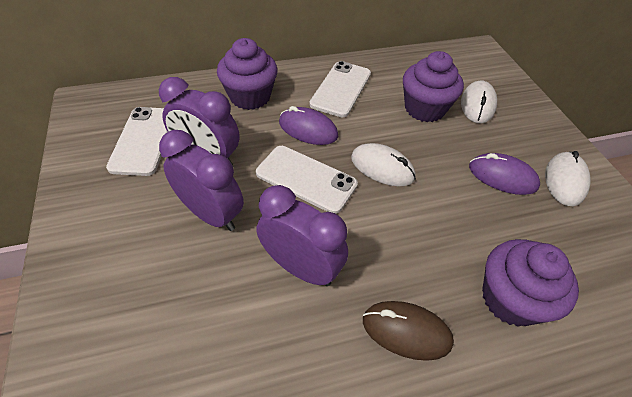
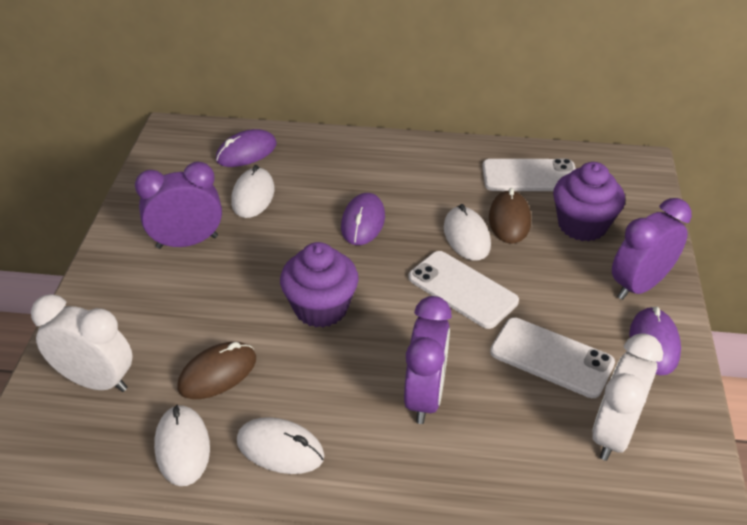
brown mouse: 1 -> 2
purple cupcake: 3 -> 2
purple mouse: 2 -> 3
white clock: 0 -> 2
white mouse: 3 -> 4

